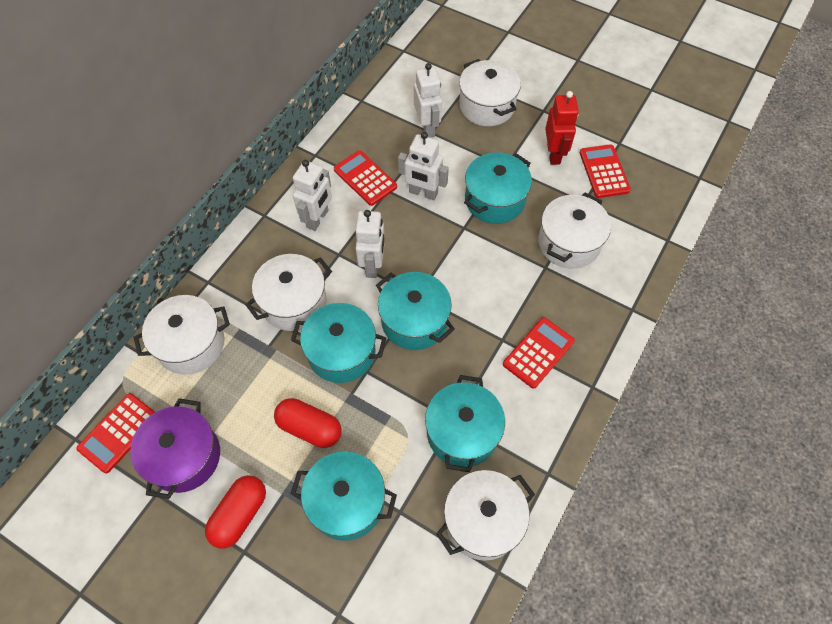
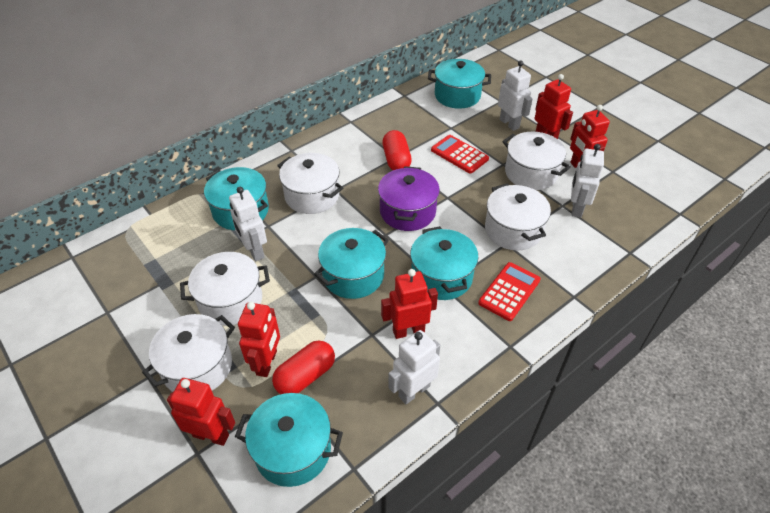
red calculator: 4 -> 2
red robot: 1 -> 5

